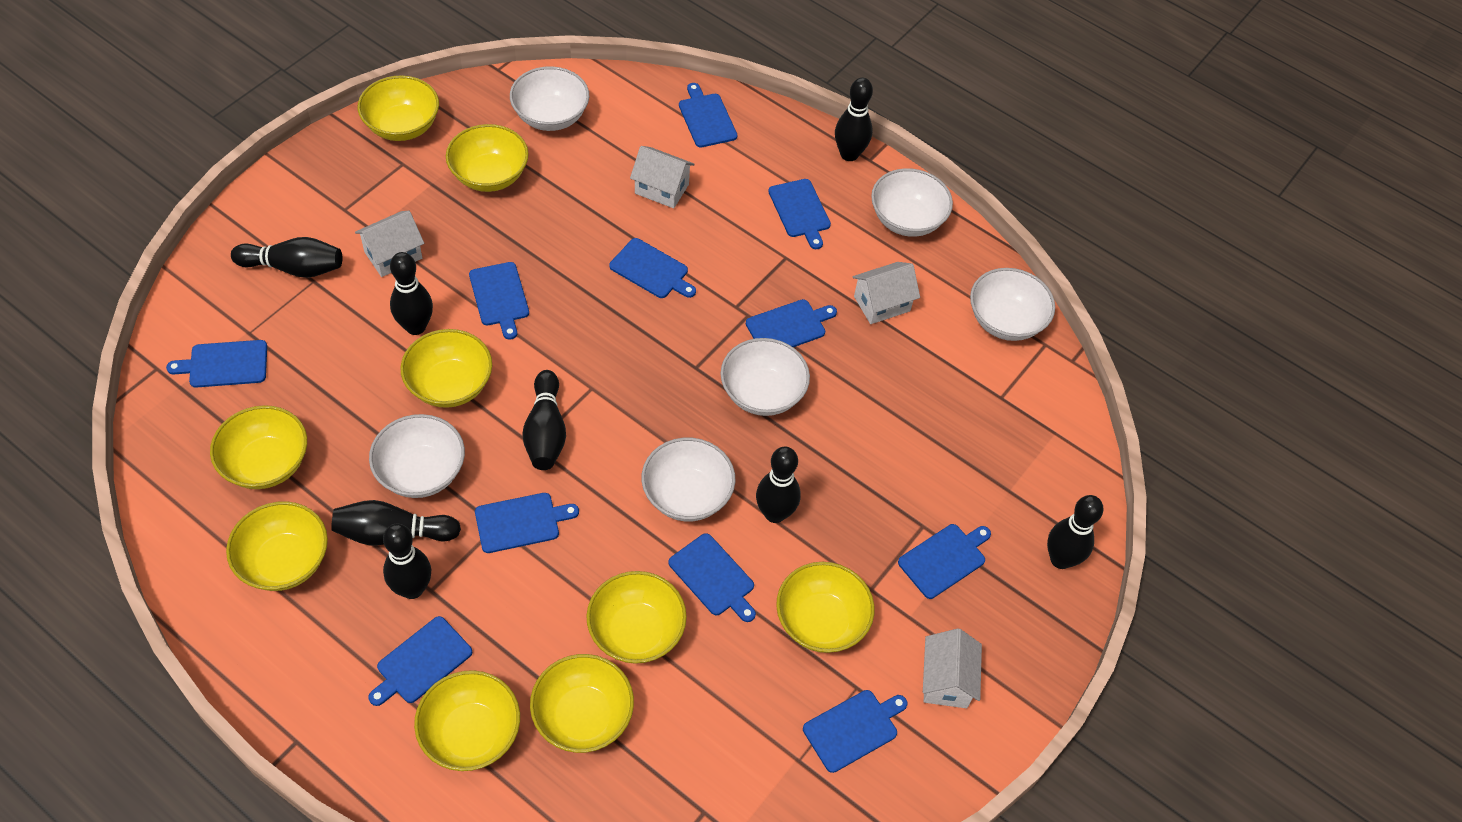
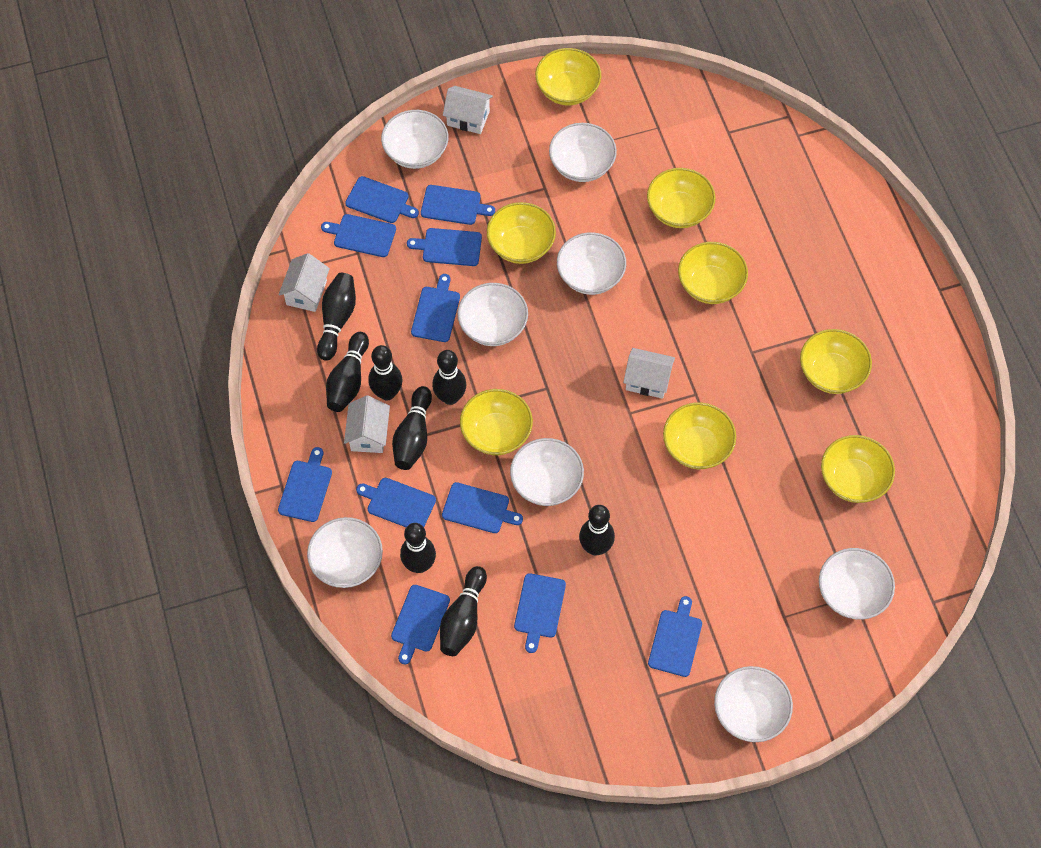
white bowl: 6 -> 8
yellow bowl: 9 -> 8

